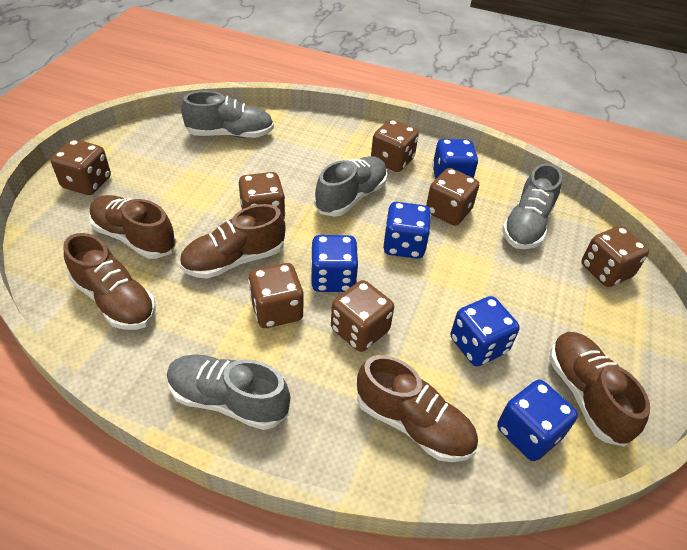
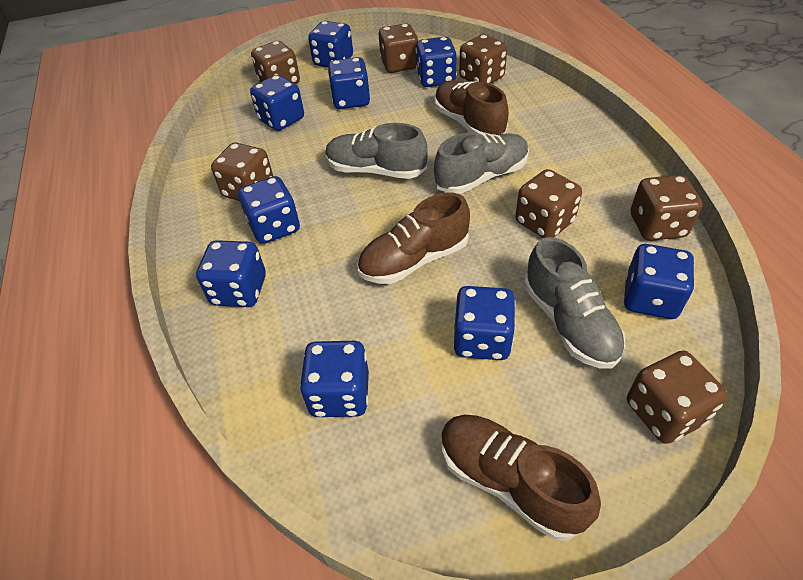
blue dice: 5 -> 9
brown shoe: 5 -> 3
grey shoe: 4 -> 3

